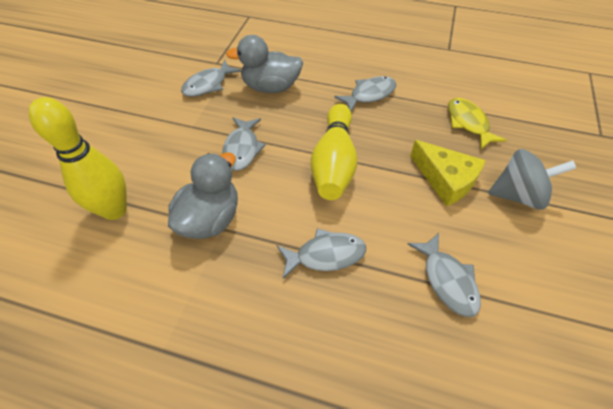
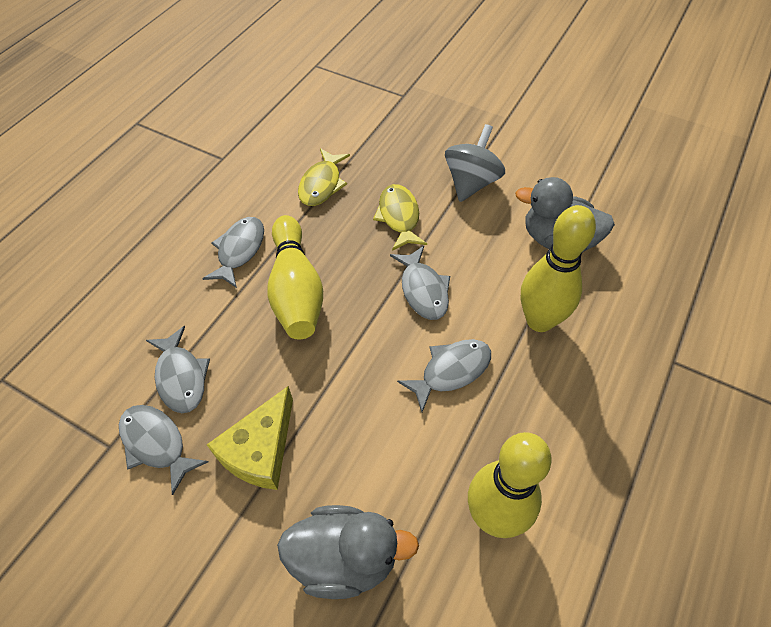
yellow bowling pin: 2 -> 3
yellow fish: 1 -> 2

